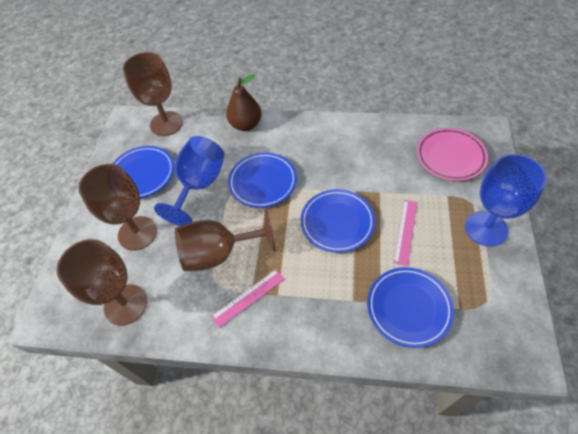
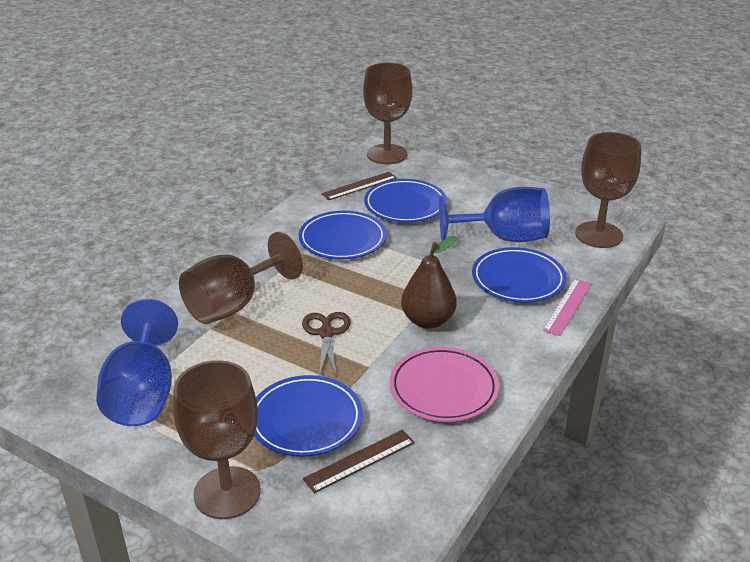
brown ruler: 0 -> 2
brown scissors: 0 -> 1
pink ruler: 2 -> 1

